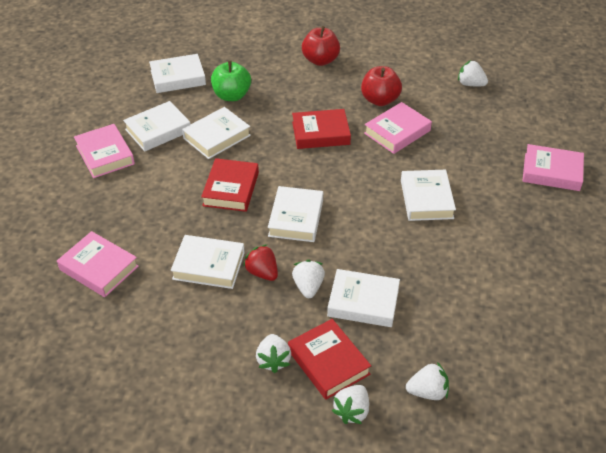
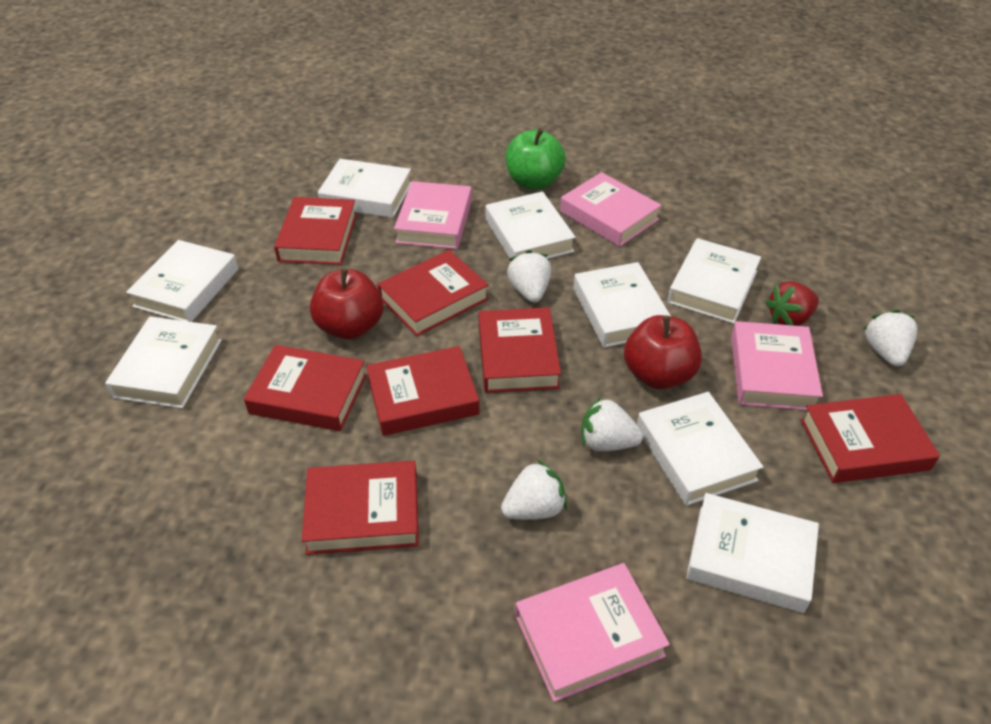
red book: 3 -> 7
white book: 7 -> 8
white strawberry: 5 -> 4

